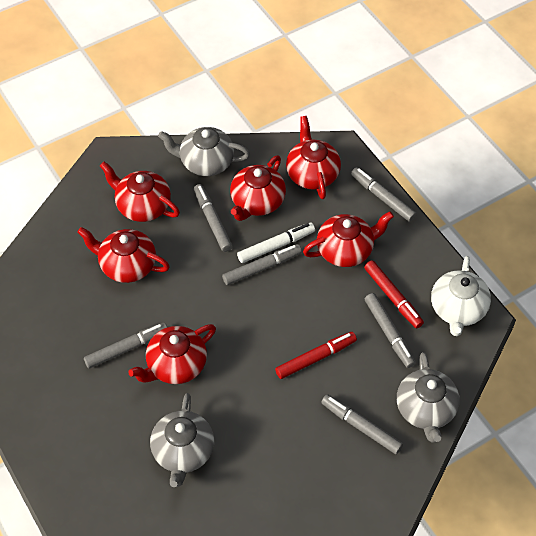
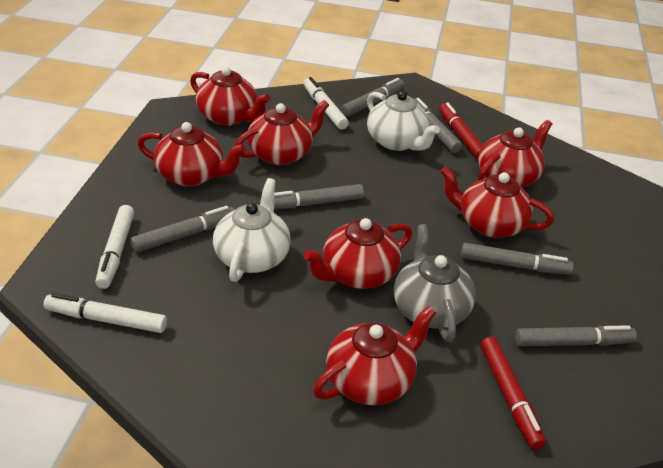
grey teapot: 3 -> 1
red teapot: 6 -> 7
white marker: 1 -> 3
white teapot: 1 -> 2

